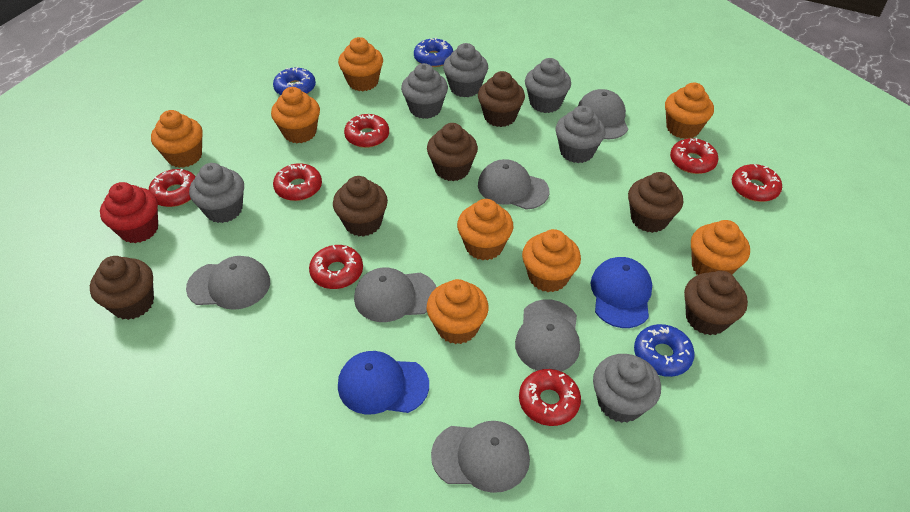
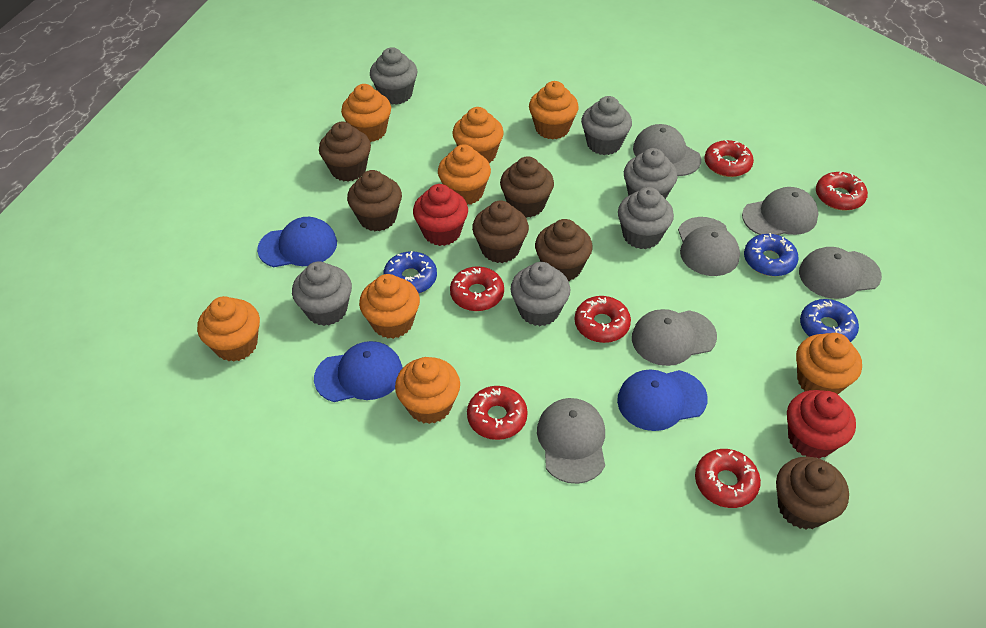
blue cap: 2 -> 3
red cupcake: 1 -> 2
red donut: 7 -> 6

